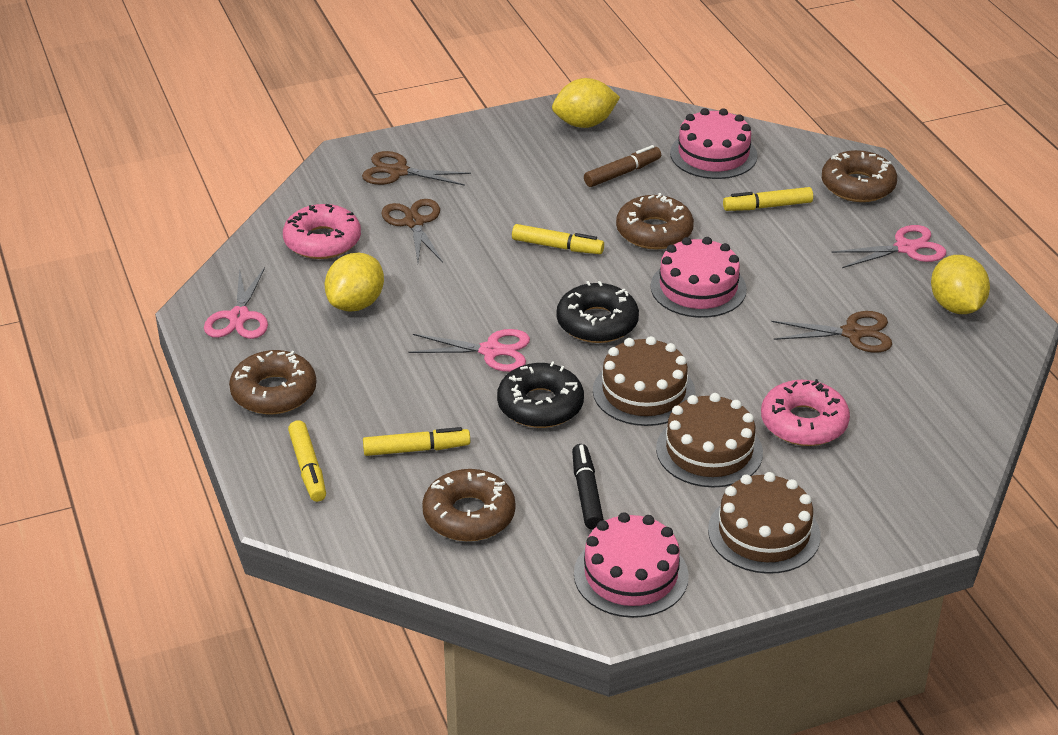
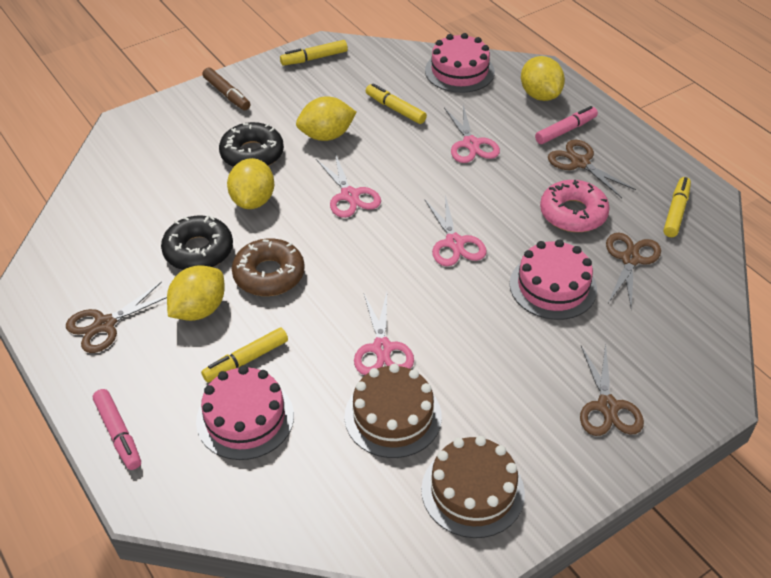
black marker: 1 -> 0
brown cake: 3 -> 2
brown donut: 4 -> 1
brown scissors: 3 -> 4
pink donut: 2 -> 1
pink marker: 0 -> 2
pink scissors: 3 -> 4
yellow lemon: 3 -> 4

